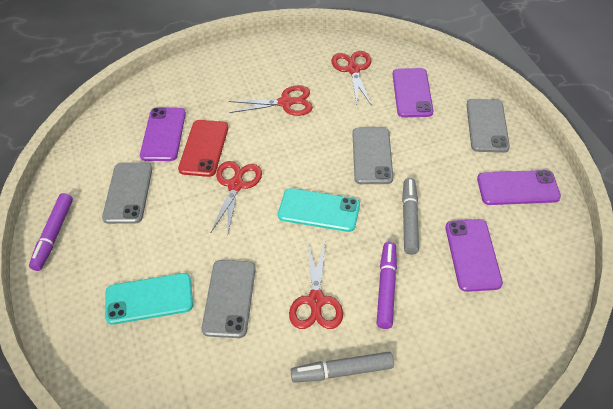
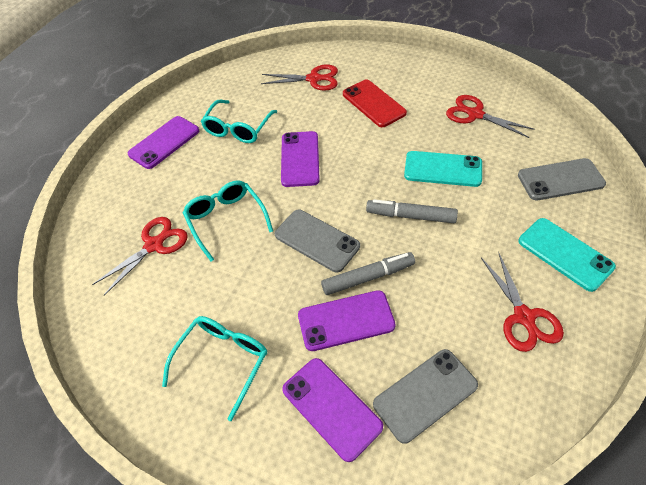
grey phone: 4 -> 3
purple marker: 2 -> 0
turquoise glasses: 0 -> 3

